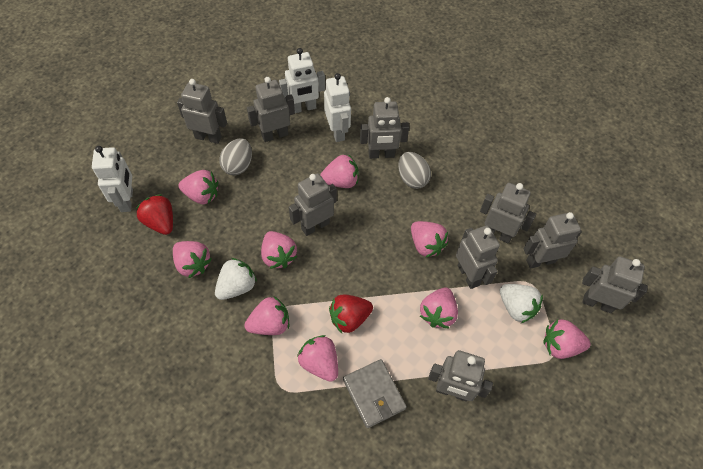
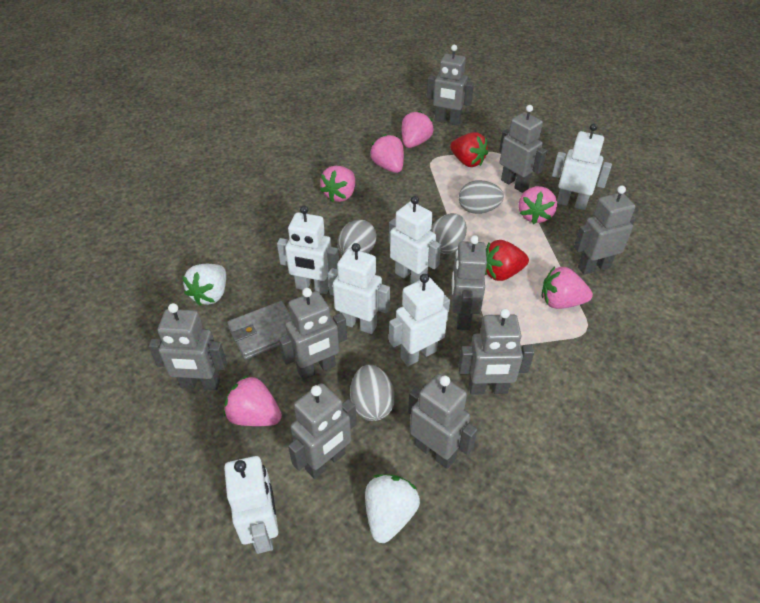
grey egg: 2 -> 4
pink strawberry: 9 -> 6
white robot: 3 -> 6

